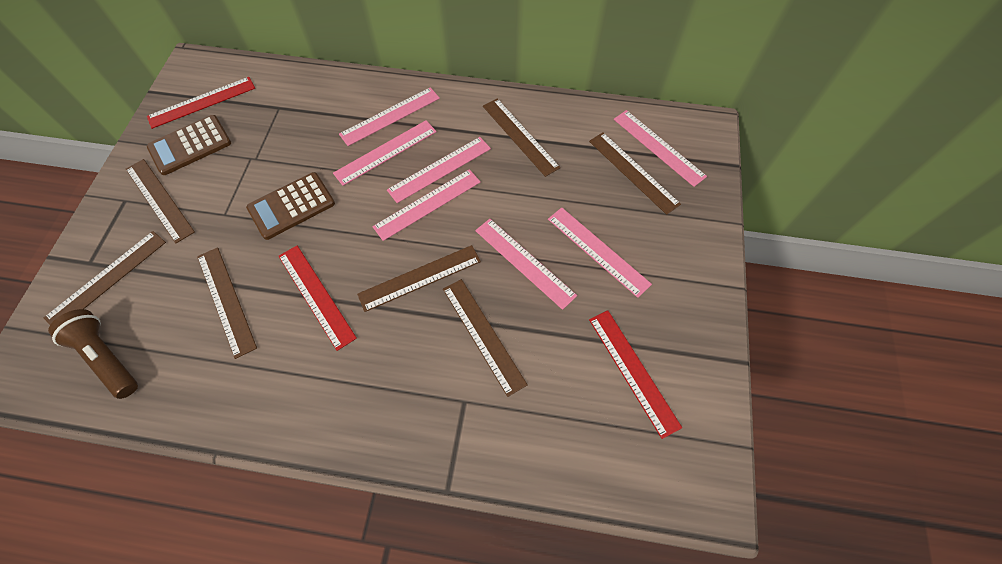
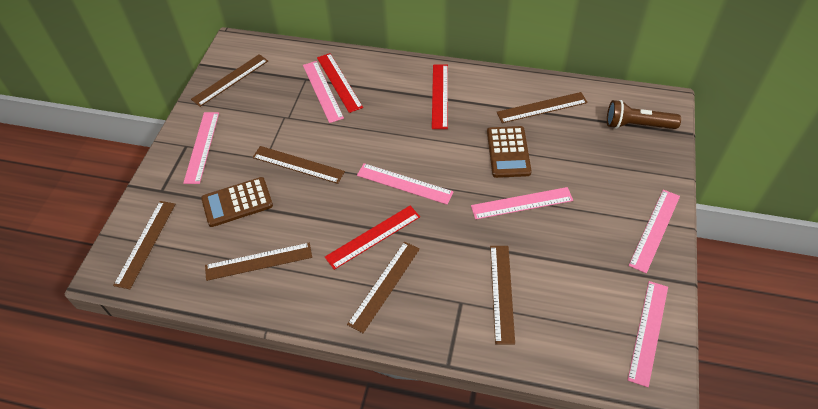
pink ruler: 7 -> 6

